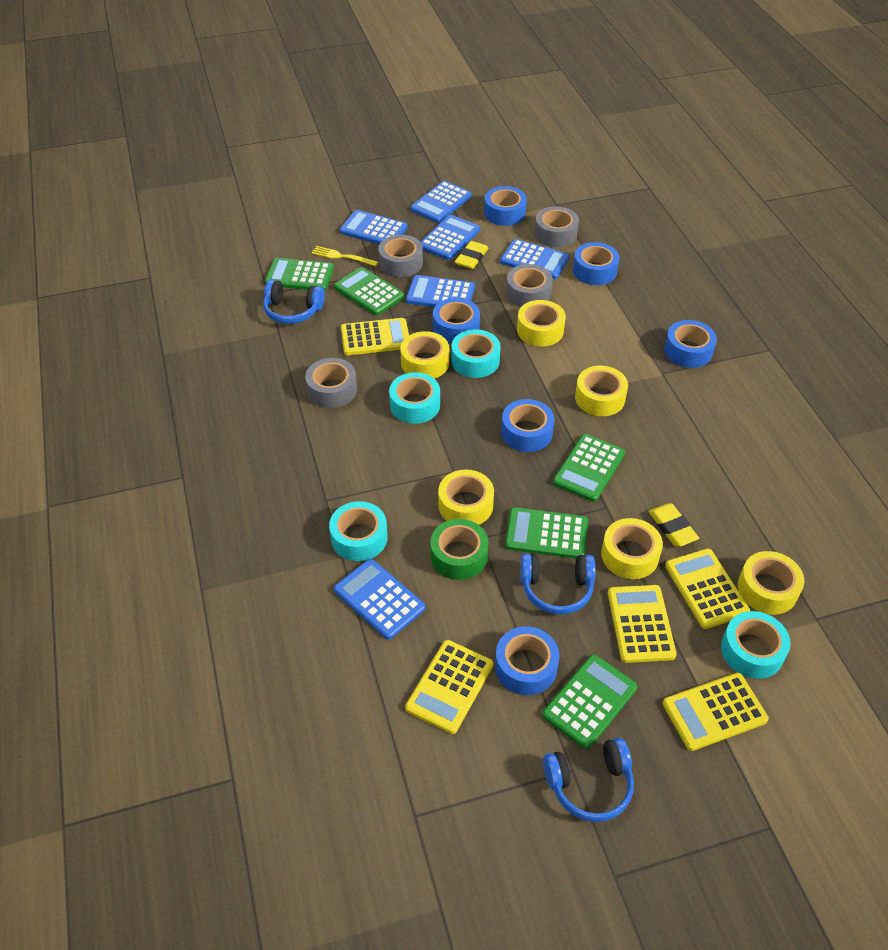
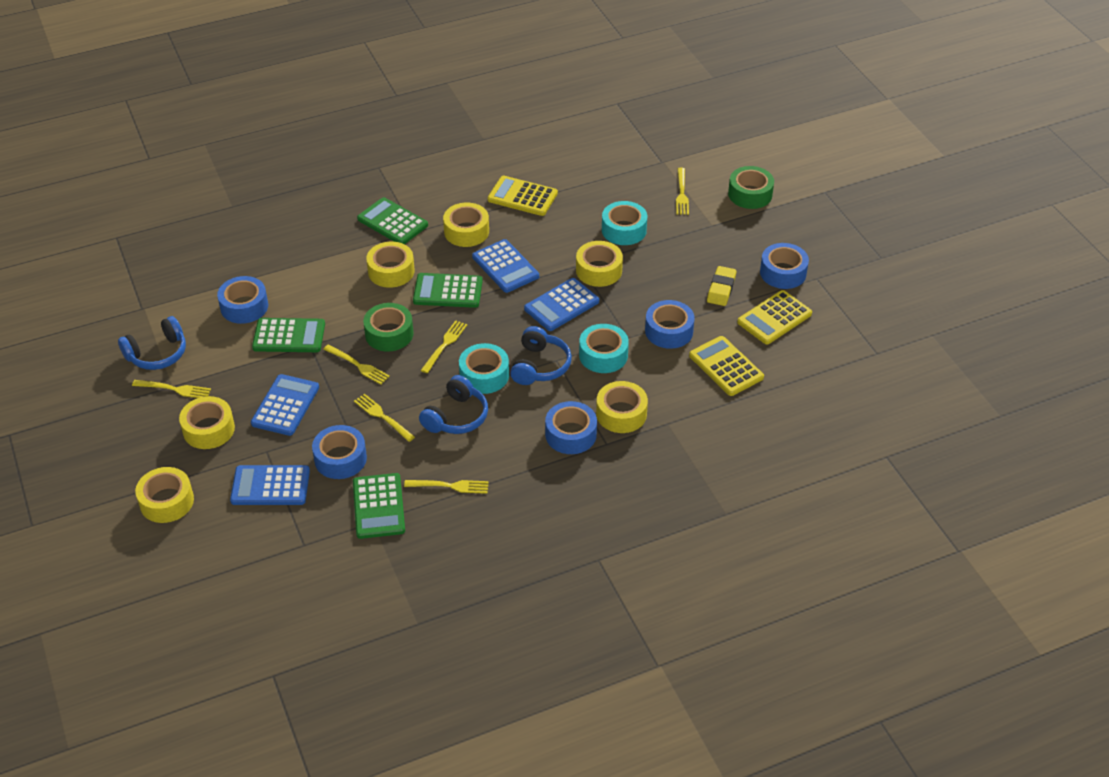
blue calculator: 6 -> 4
blue tape: 6 -> 5
green calculator: 5 -> 4
green tape: 1 -> 2
grey tape: 4 -> 0
turquoise tape: 4 -> 3
yellow calculator: 5 -> 3
yellow eraser: 2 -> 1
yellow fork: 1 -> 6

